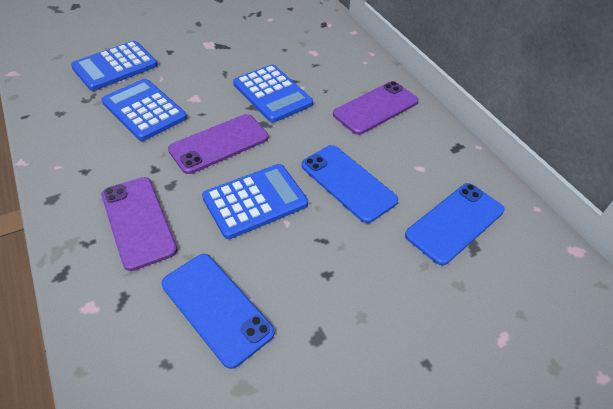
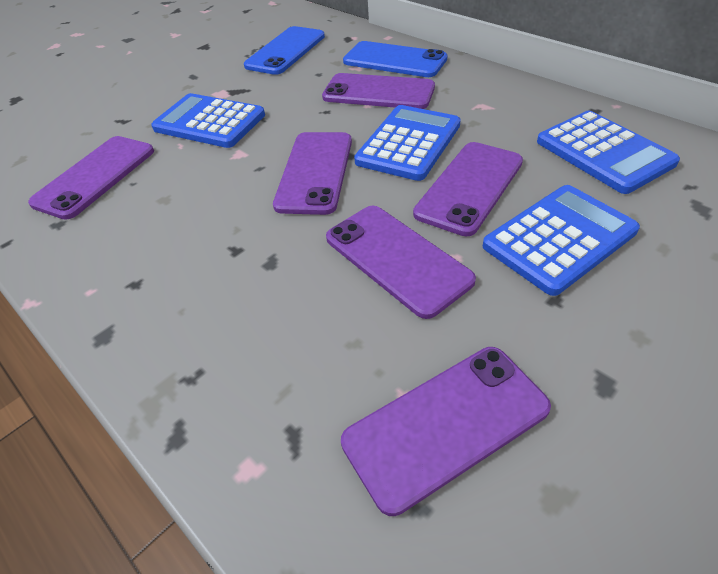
blue phone: 3 -> 2
purple phone: 3 -> 6

